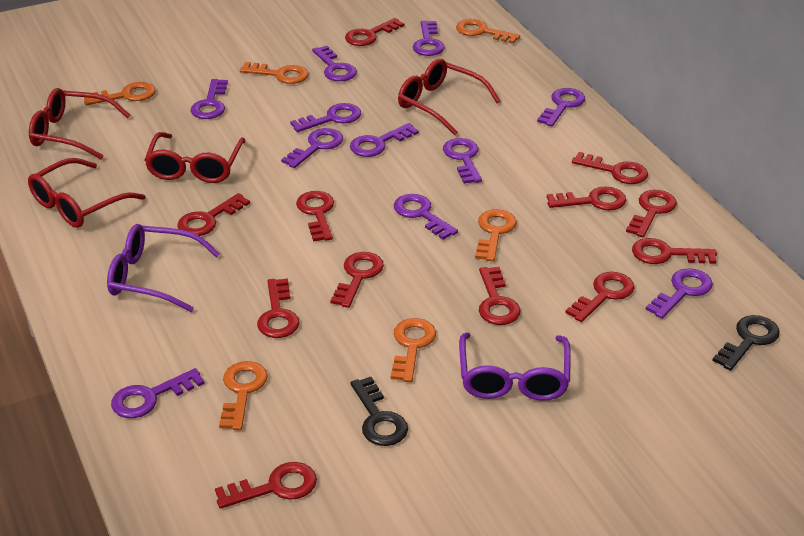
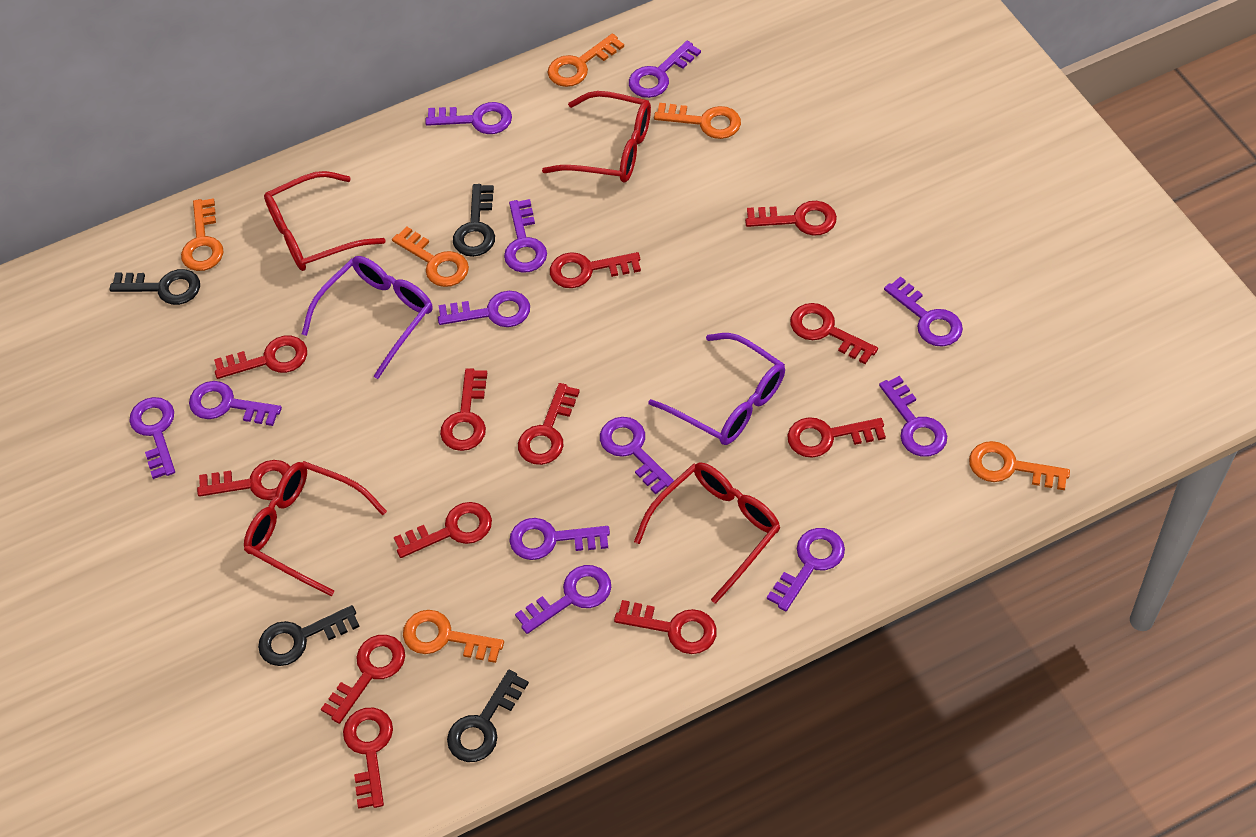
black key: 2 -> 4
purple key: 11 -> 12

